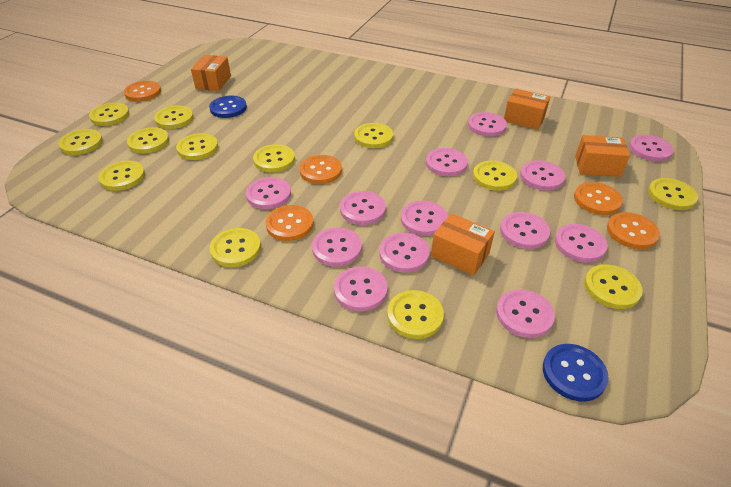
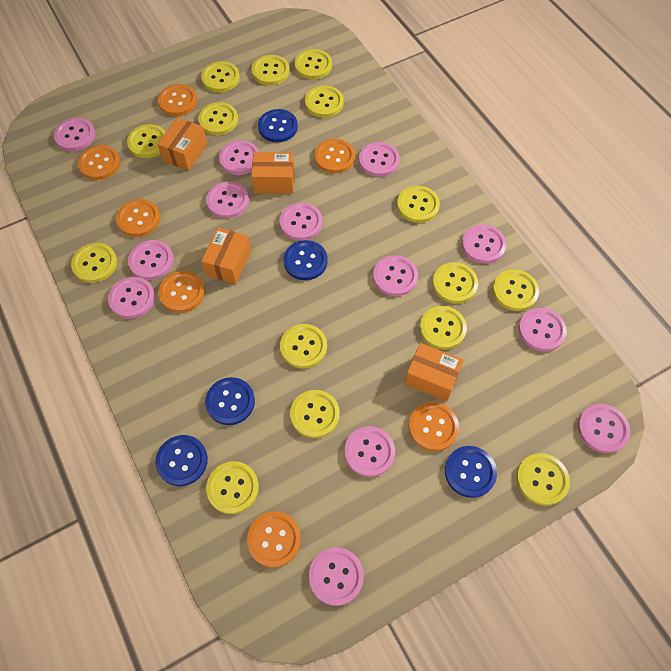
blue button: 2 -> 5
orange button: 5 -> 7
yellow button: 13 -> 15

